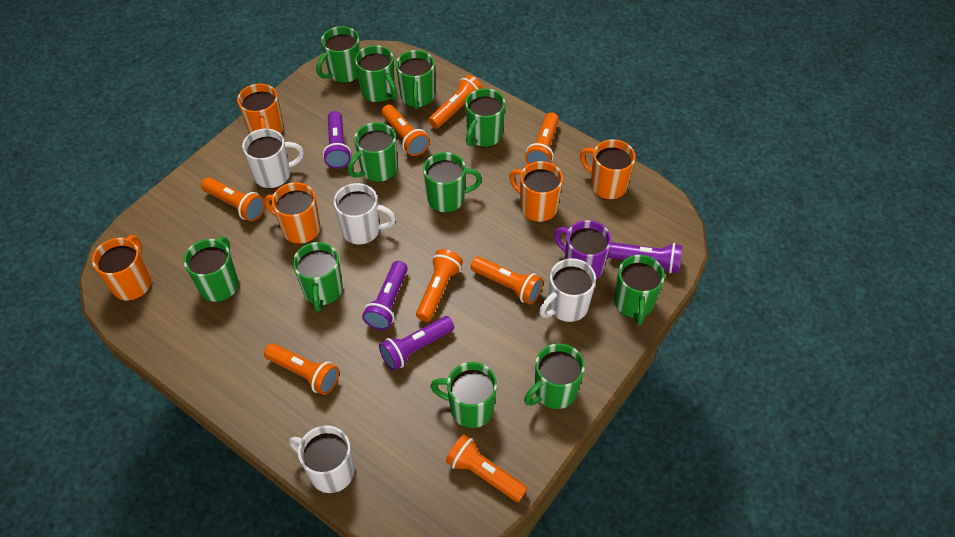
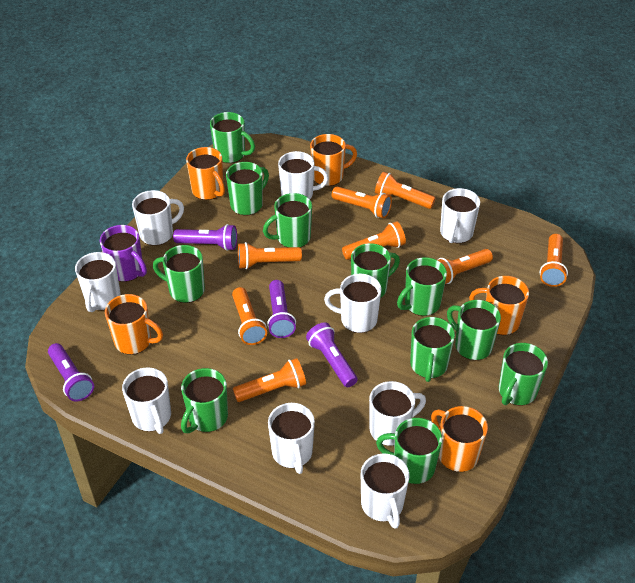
white mug: 4 -> 9

